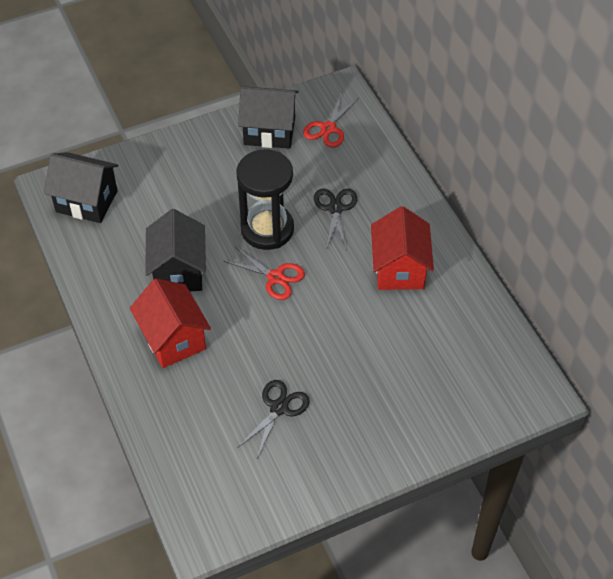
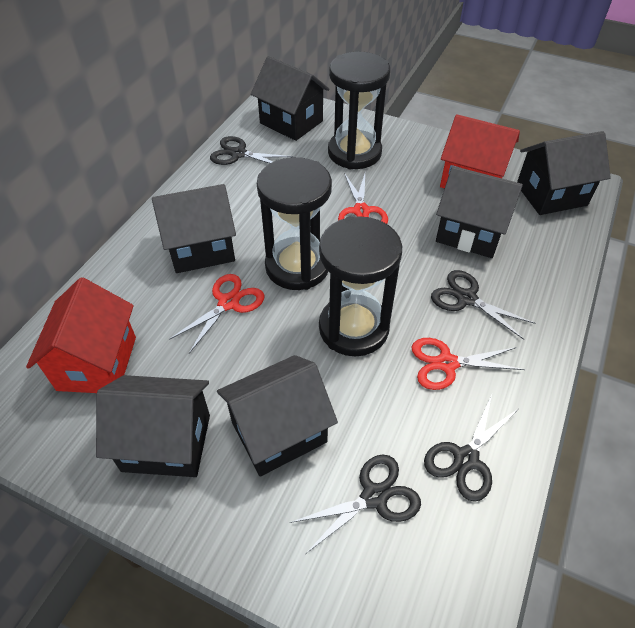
black hourglass: 1 -> 3
black house: 3 -> 6
black scissors: 2 -> 4
red scissors: 2 -> 3

